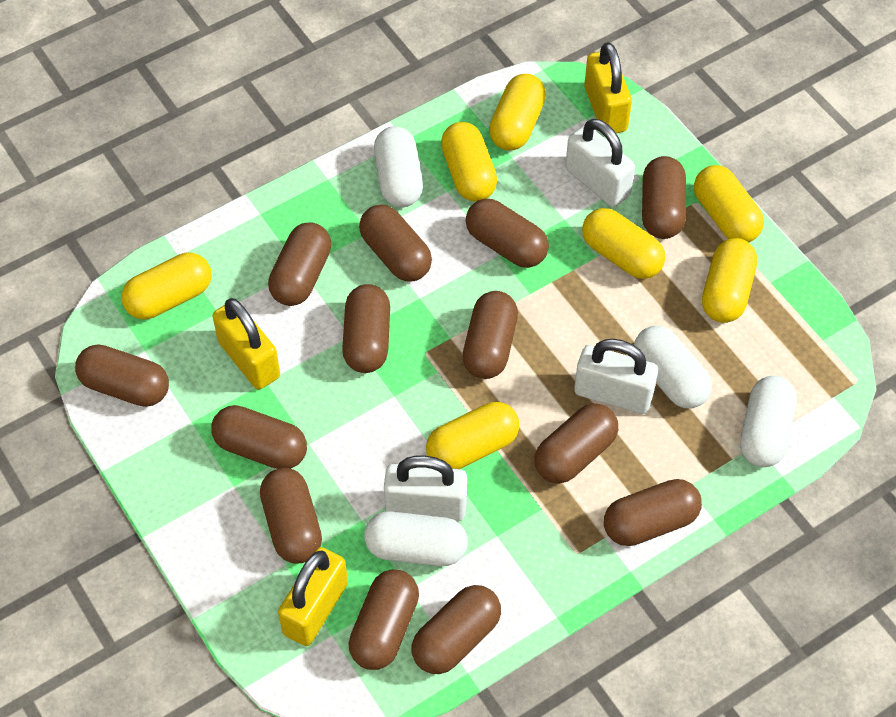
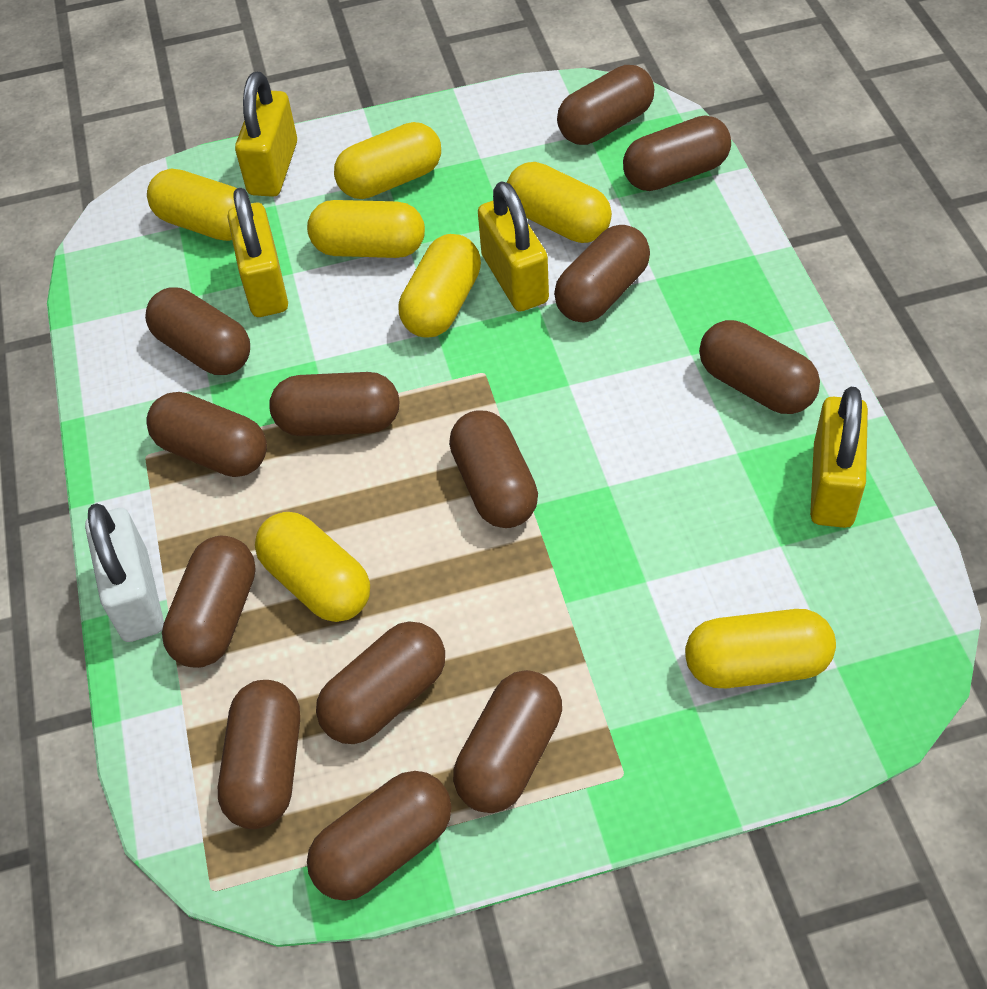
white capsule: 4 -> 0
white padlock: 3 -> 1
yellow padlock: 3 -> 4

